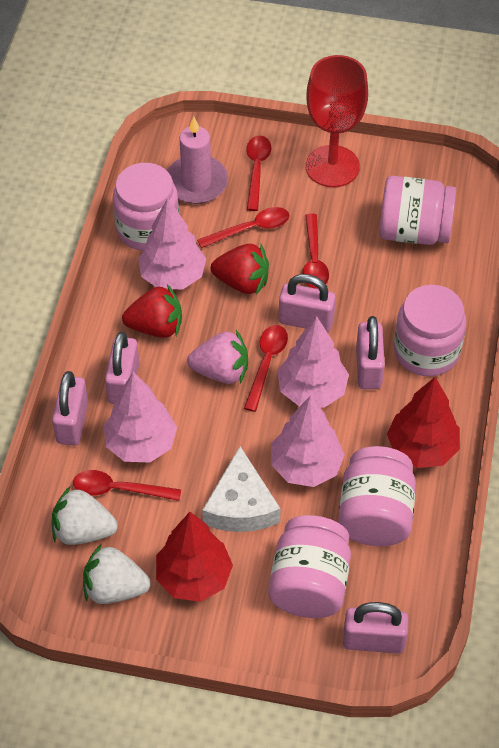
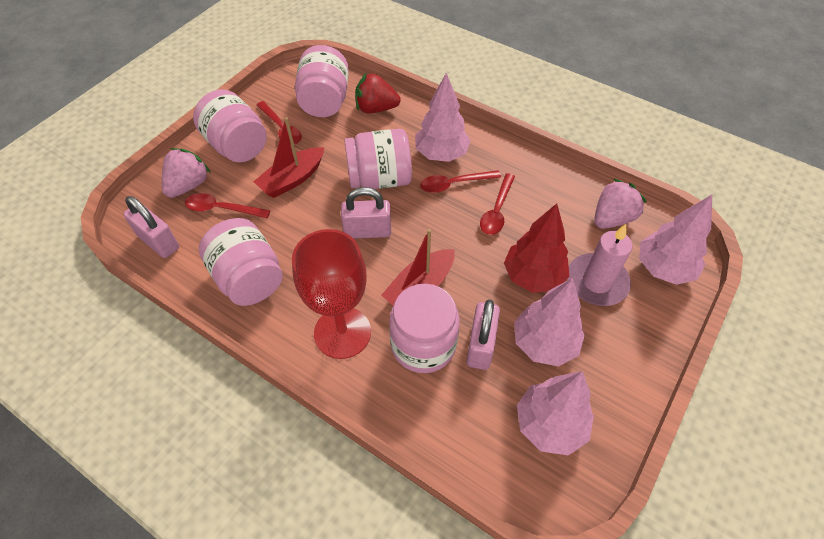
pink padlock: 5 -> 3
pink strawberry: 1 -> 2
red boat: 0 -> 2
red spoon: 5 -> 4
red strawberry: 2 -> 1
red tree: 2 -> 1
white cheese: 1 -> 0
white strawberry: 2 -> 0

